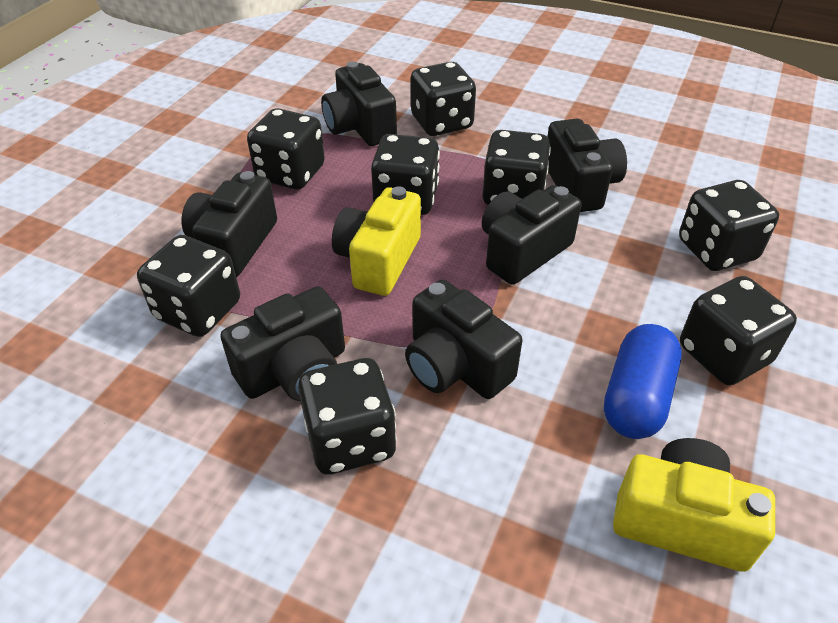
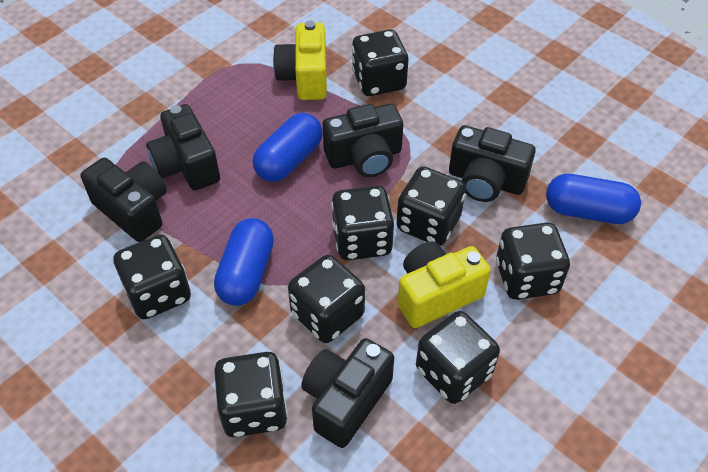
black camera: 6 -> 5
blue capsule: 1 -> 3

